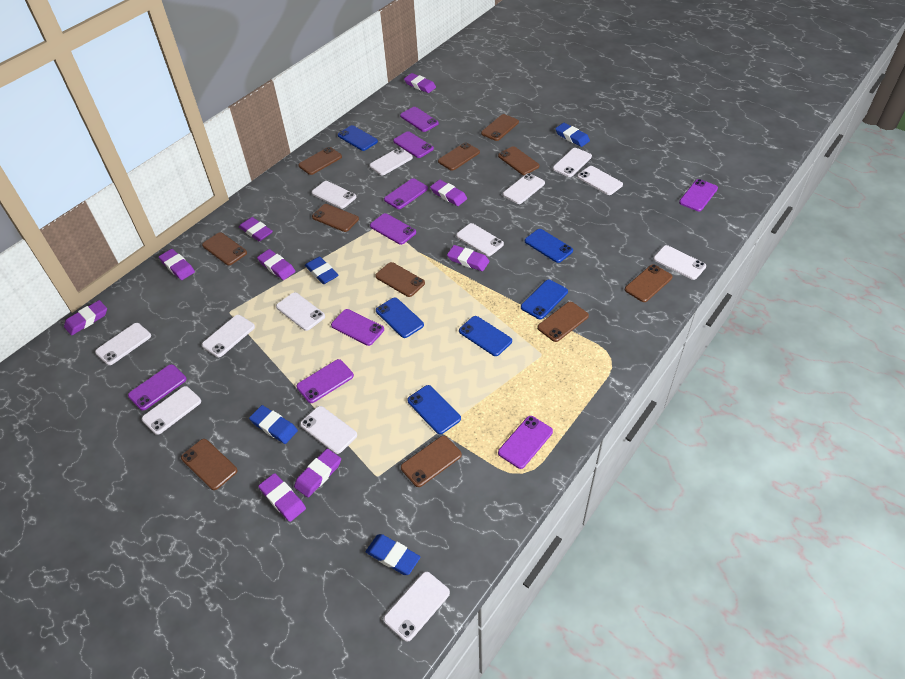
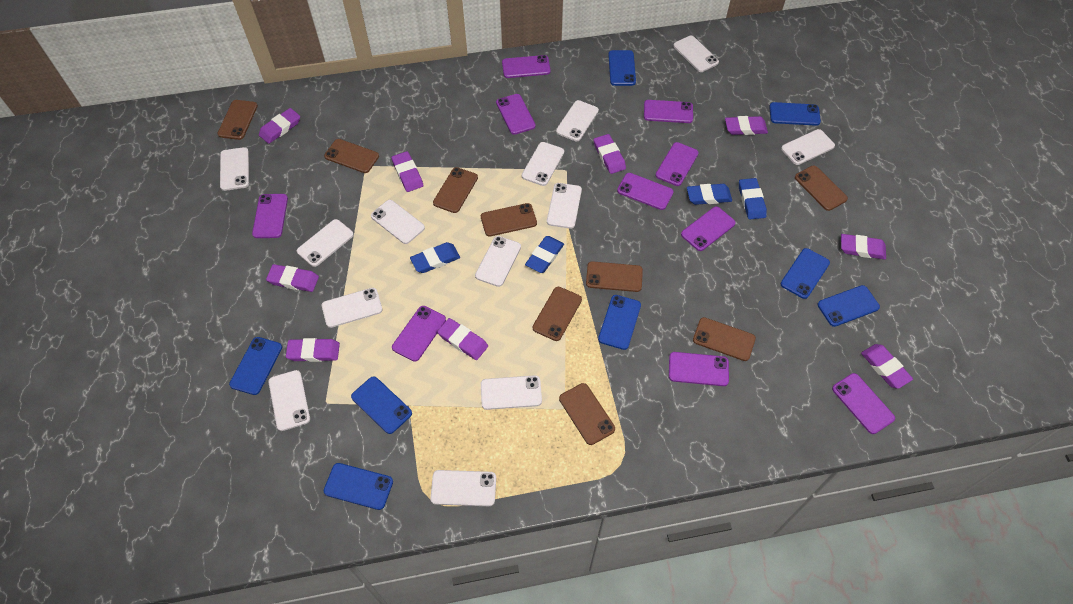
blue phone: 6 -> 8
brown phone: 11 -> 9
purple phone: 9 -> 10

